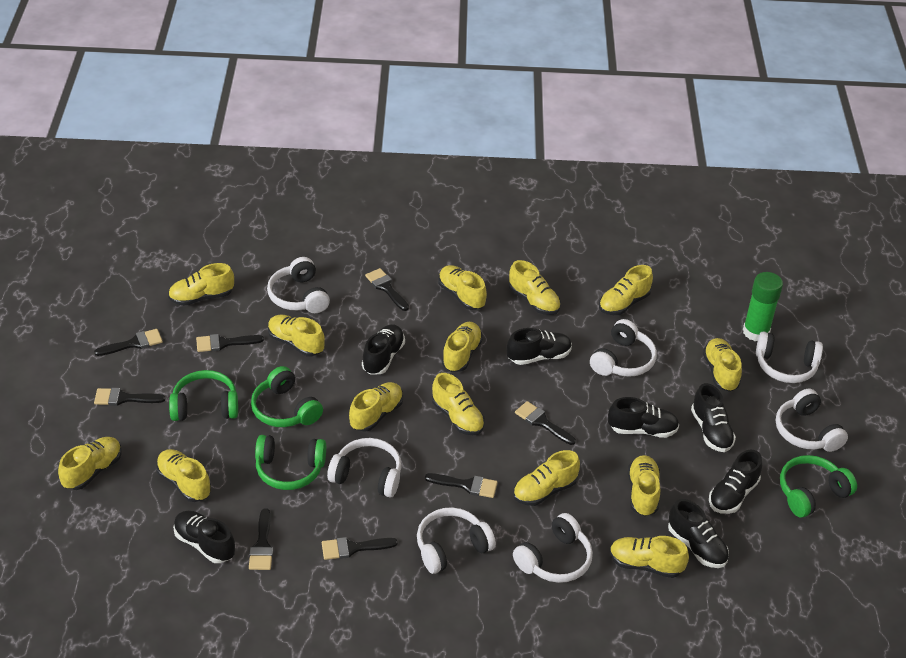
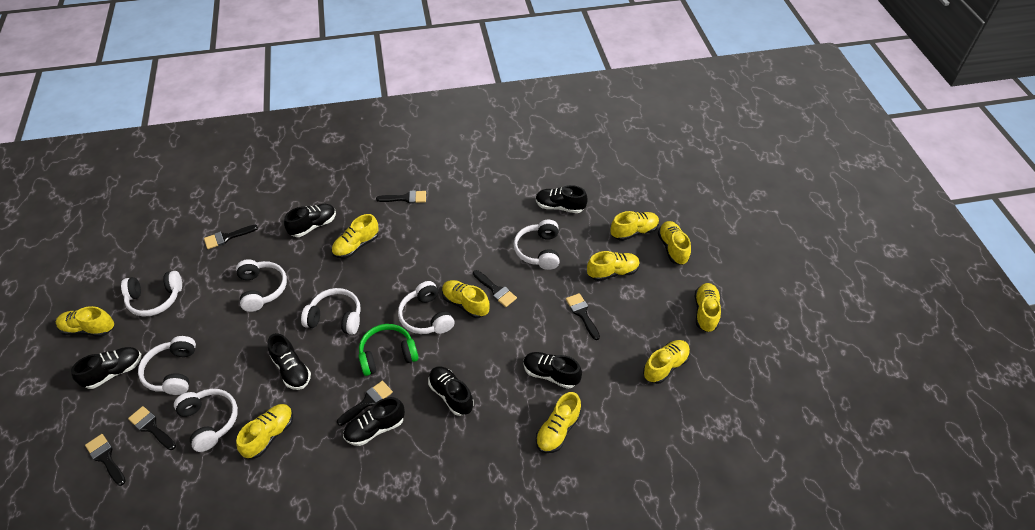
black brush: 8 -> 7
green glue stick: 1 -> 0
green headphones: 4 -> 1
yellow shoe: 14 -> 10

